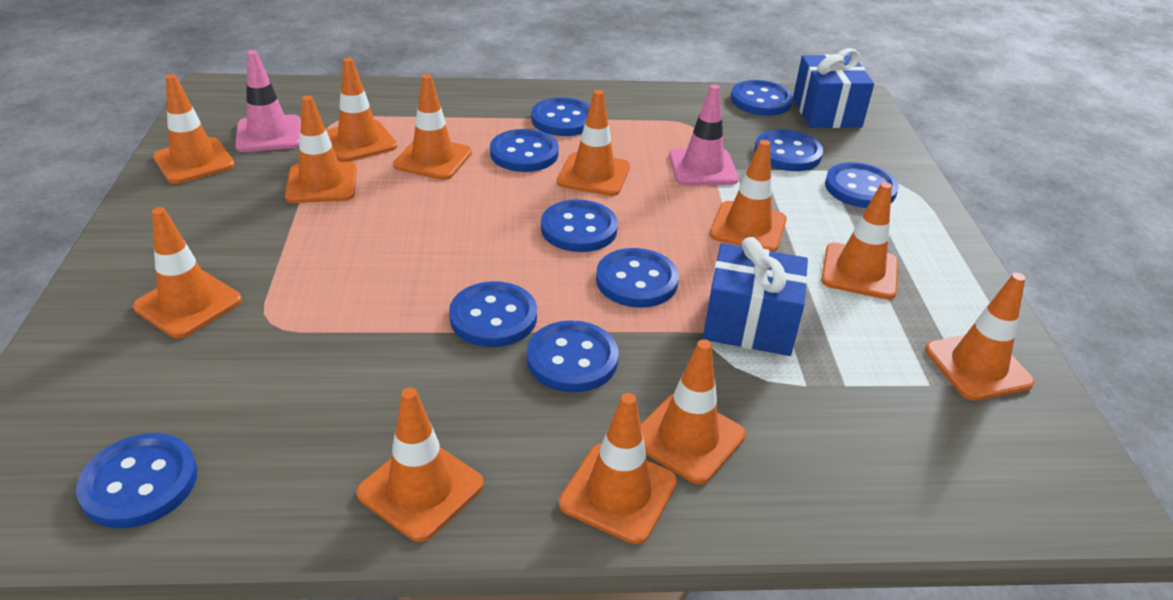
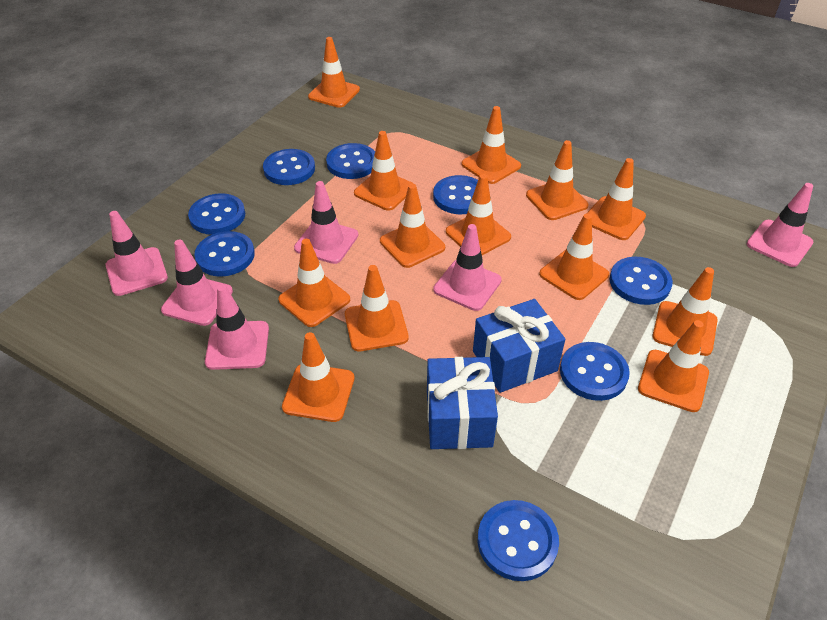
blue button: 10 -> 8
orange traffic cone: 12 -> 13
pink traffic cone: 2 -> 6

